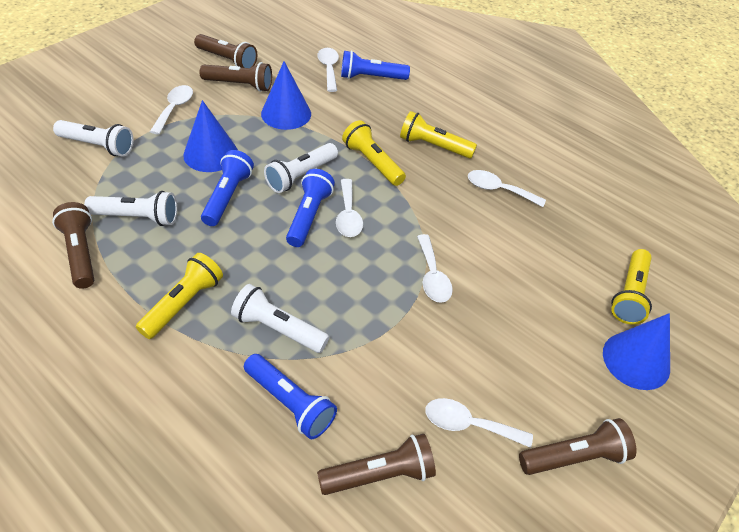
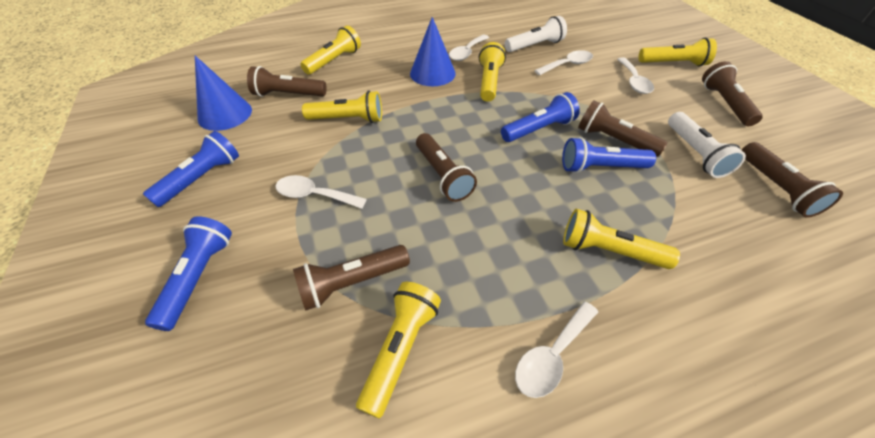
blue cone: 3 -> 2
brown flashlight: 5 -> 6
white flashlight: 4 -> 2
white spoon: 6 -> 5
yellow flashlight: 4 -> 6

